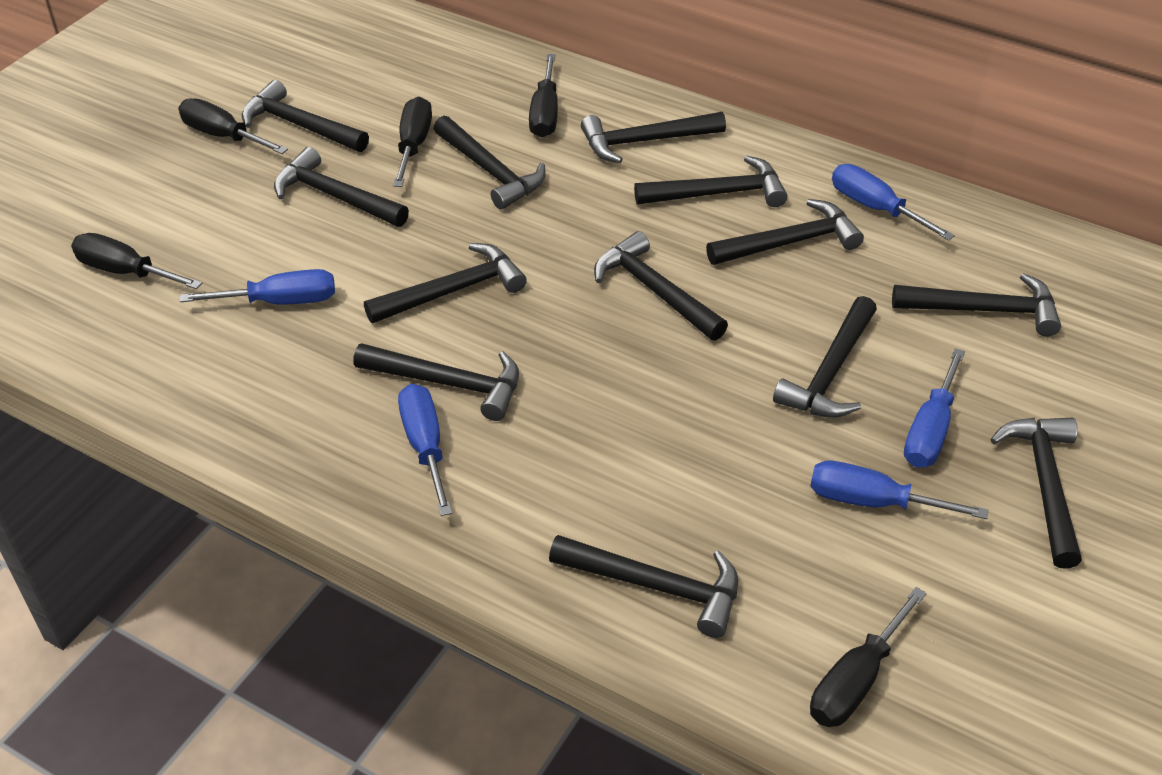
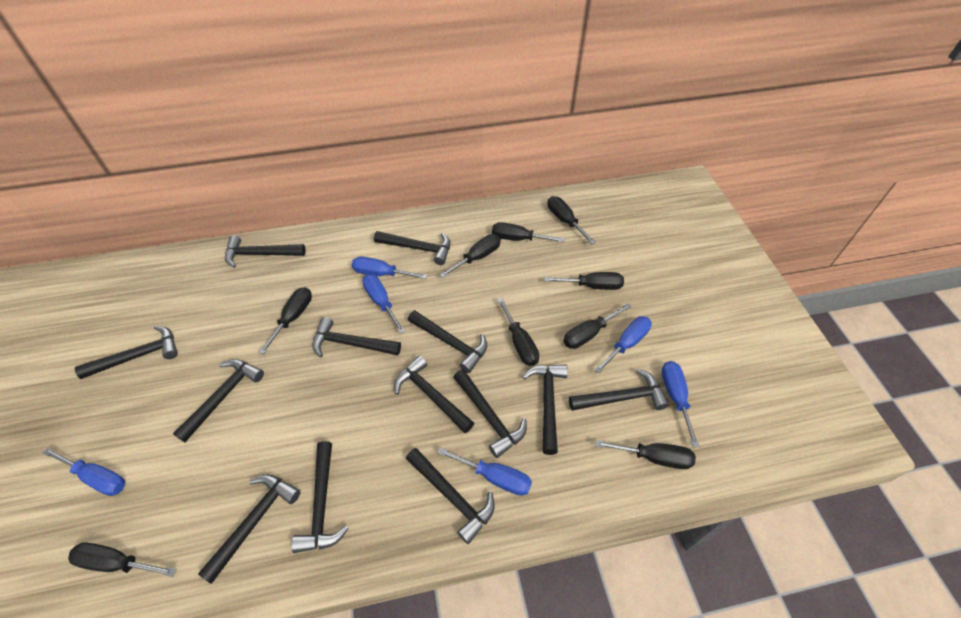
black screwdriver: 5 -> 9
blue screwdriver: 5 -> 6

